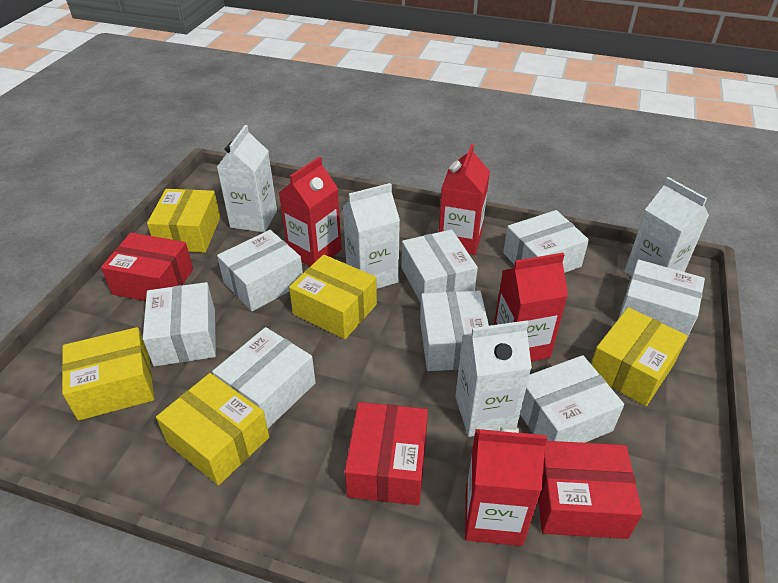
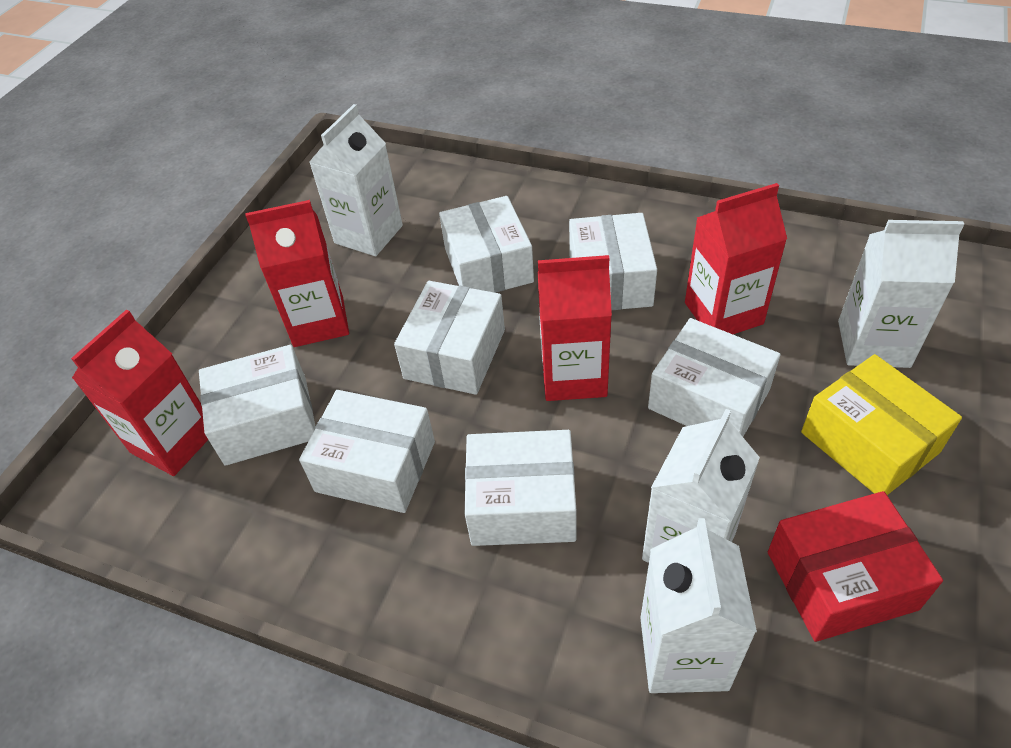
red box: 3 -> 1
white box: 8 -> 7
yellow box: 5 -> 1

